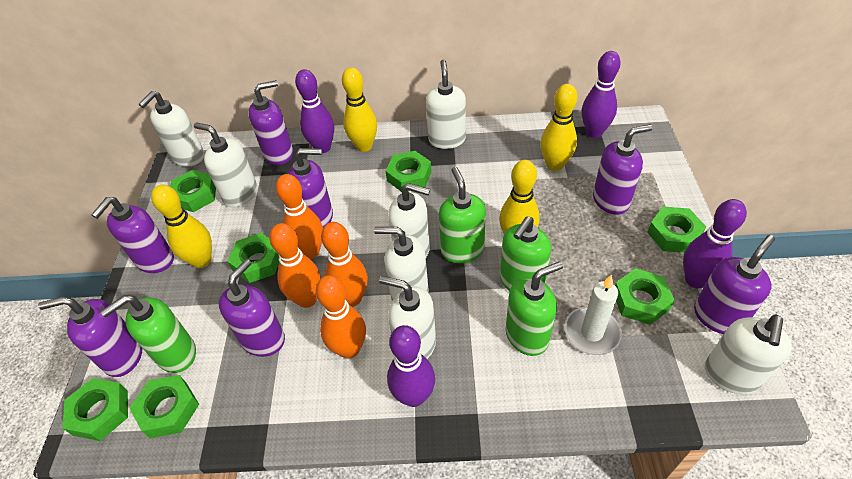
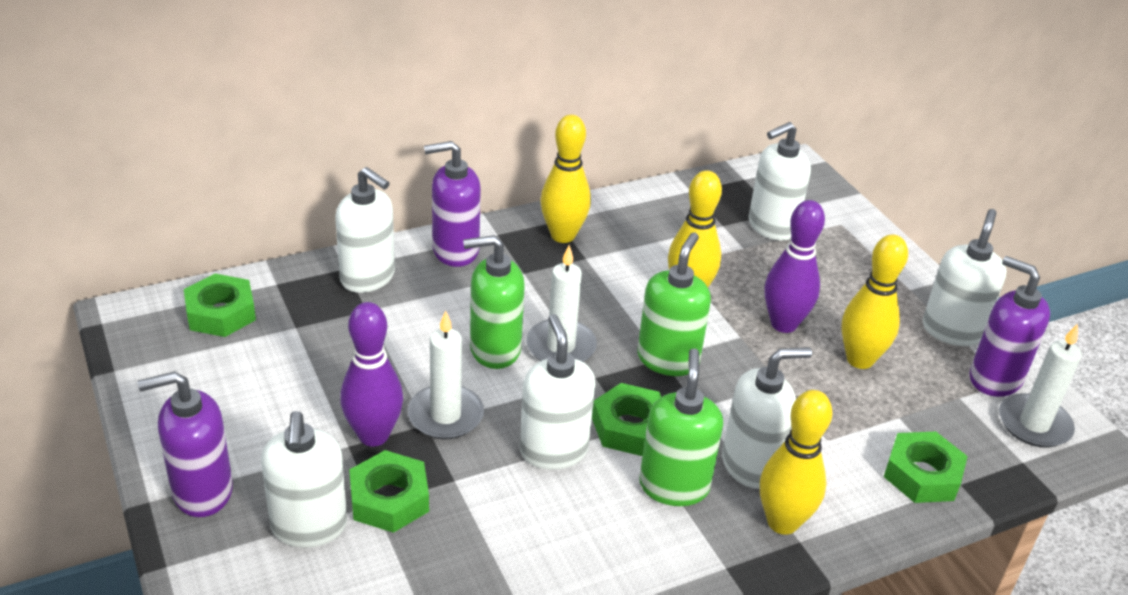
green nut: 7 -> 4
green soap dispenser: 4 -> 3
orange bowling pin: 4 -> 0
purple bowling pin: 4 -> 2
purple soap dispenser: 7 -> 3
white candle: 1 -> 3
white soap dispenser: 7 -> 6

